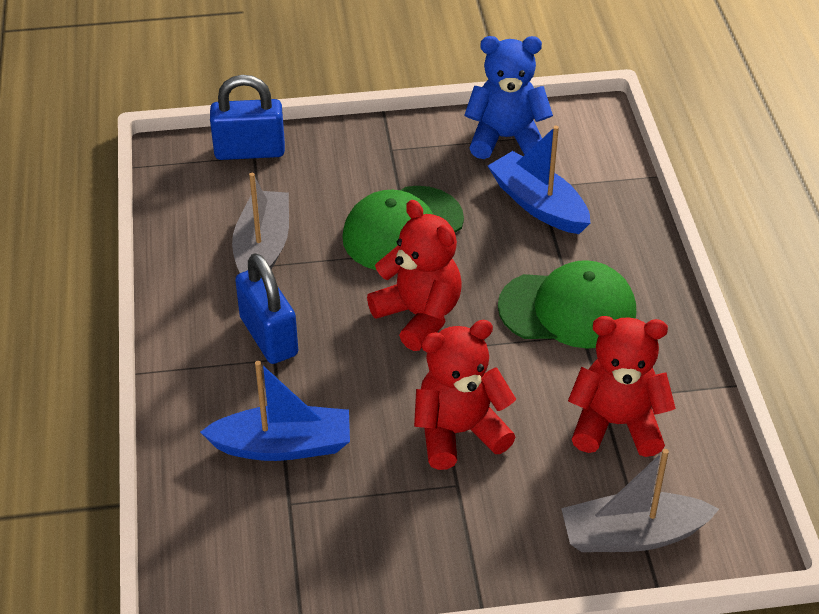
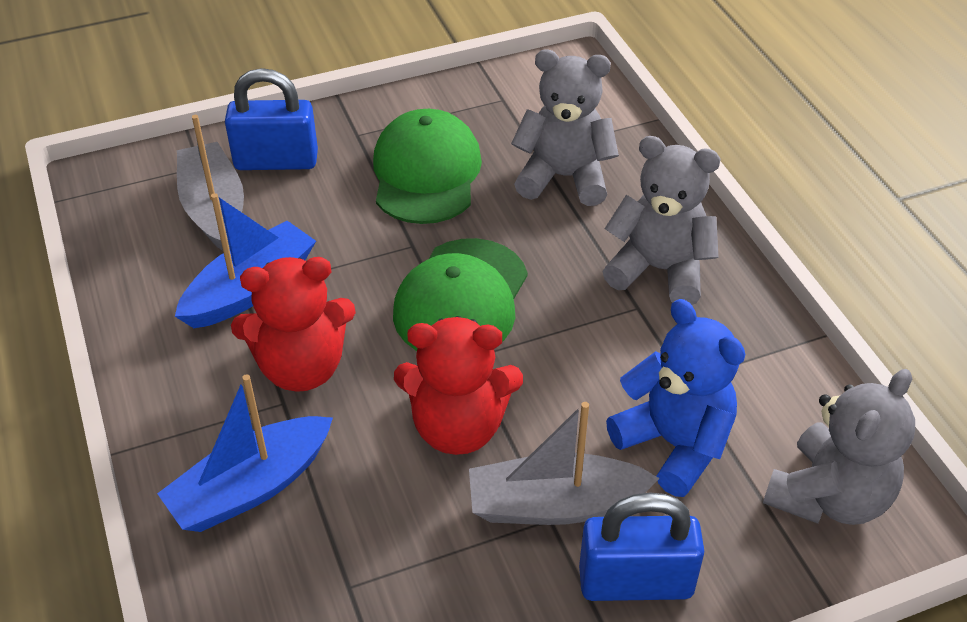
grey teddy bear: 0 -> 3
red teddy bear: 3 -> 2

